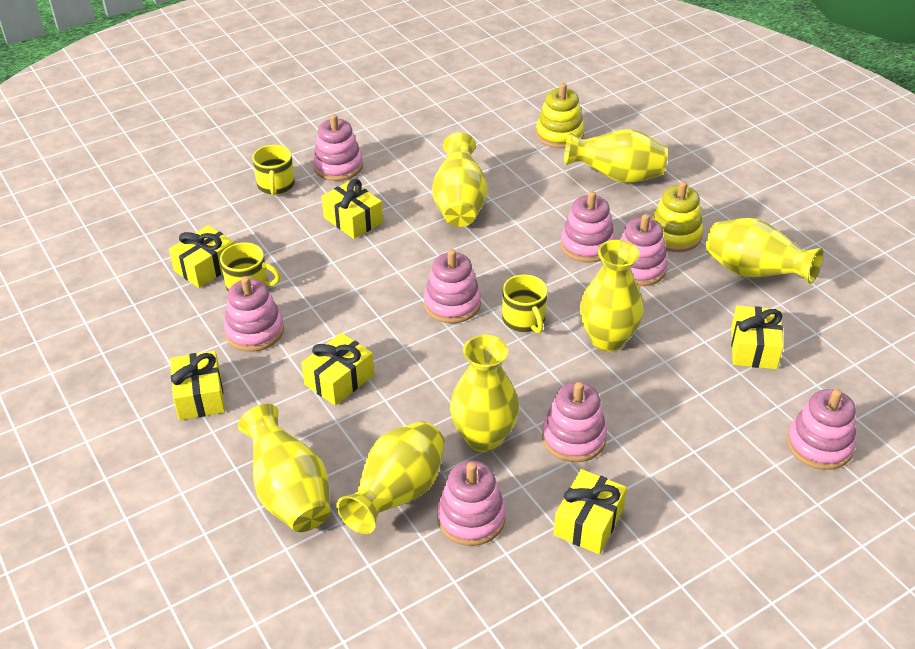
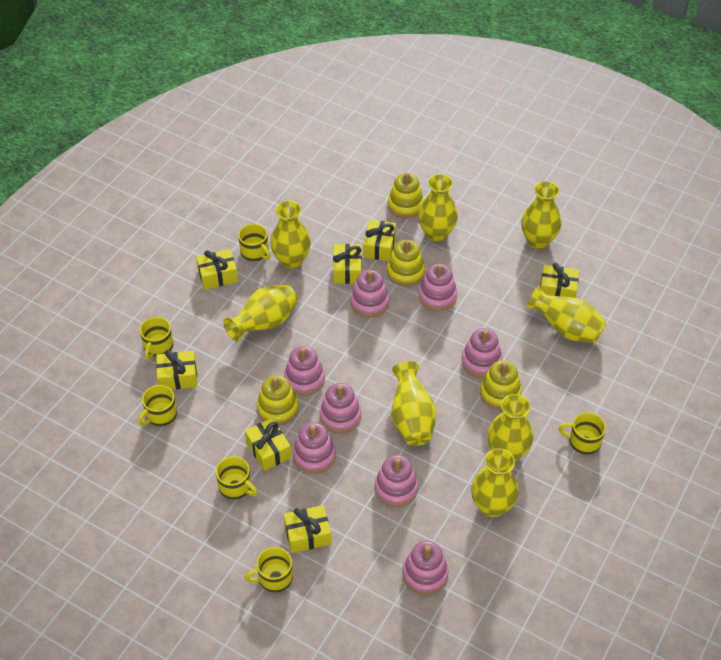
yellow gift: 6 -> 7
yellow mug: 3 -> 6
yellow stacking toy: 2 -> 4
yellow vase: 7 -> 8

